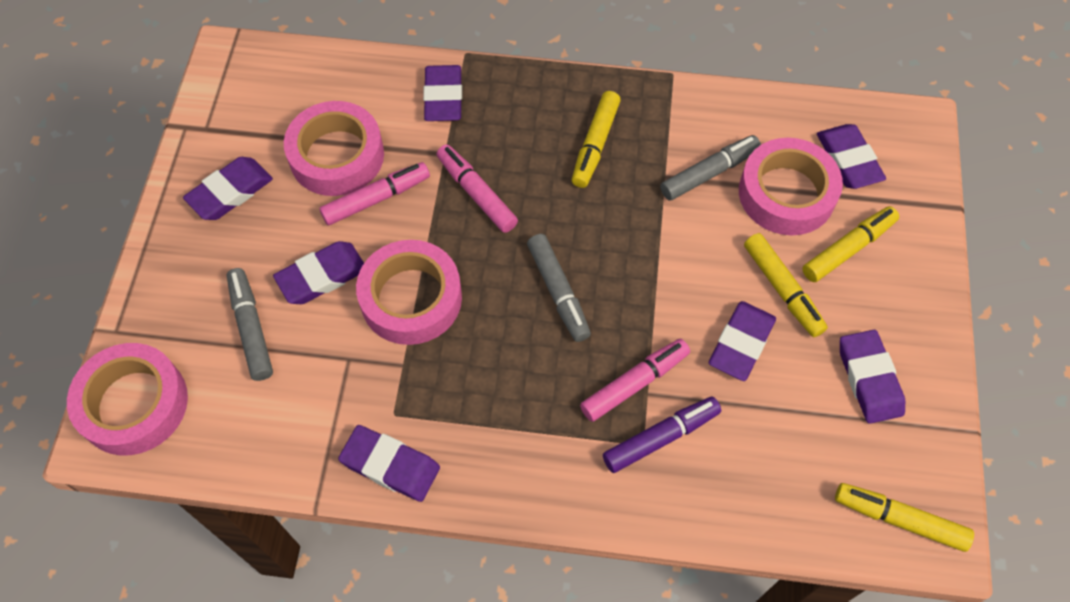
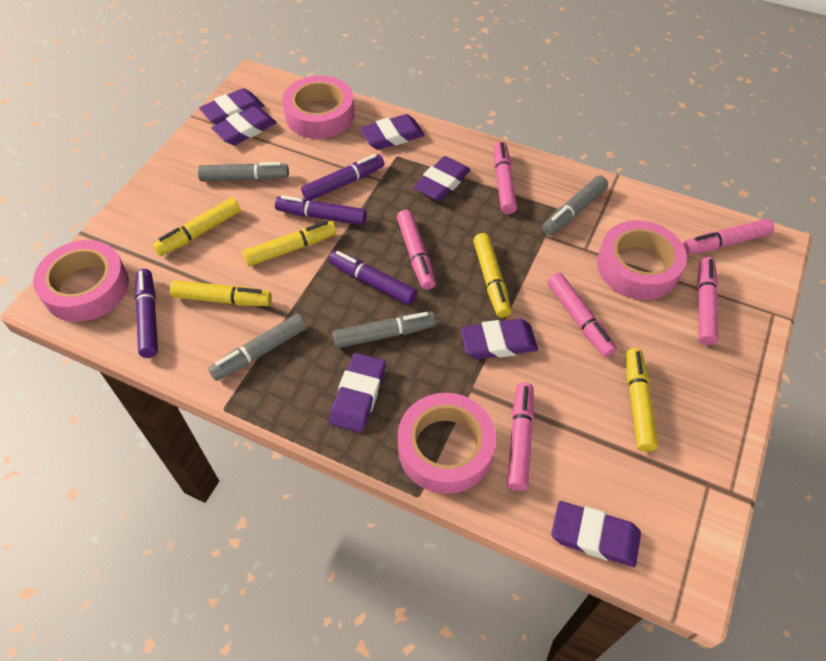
grey marker: 3 -> 4
pink marker: 3 -> 6
purple marker: 1 -> 4
yellow marker: 4 -> 5

